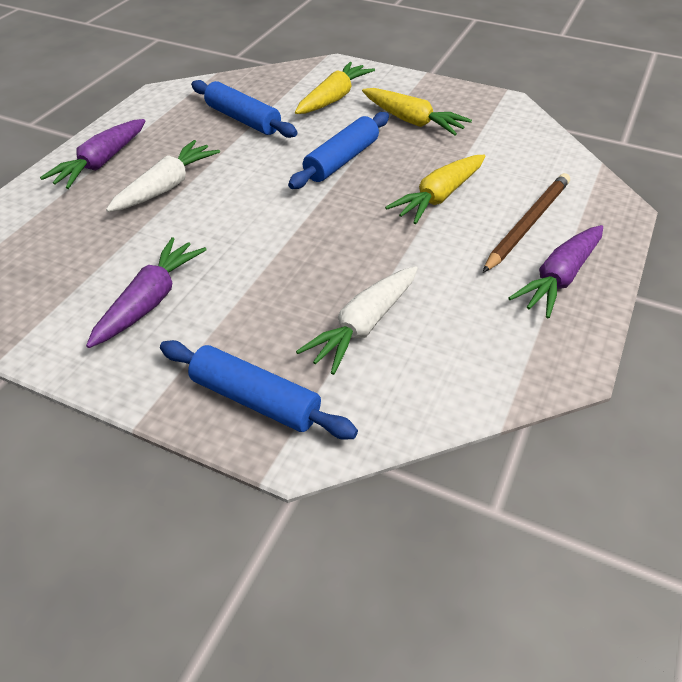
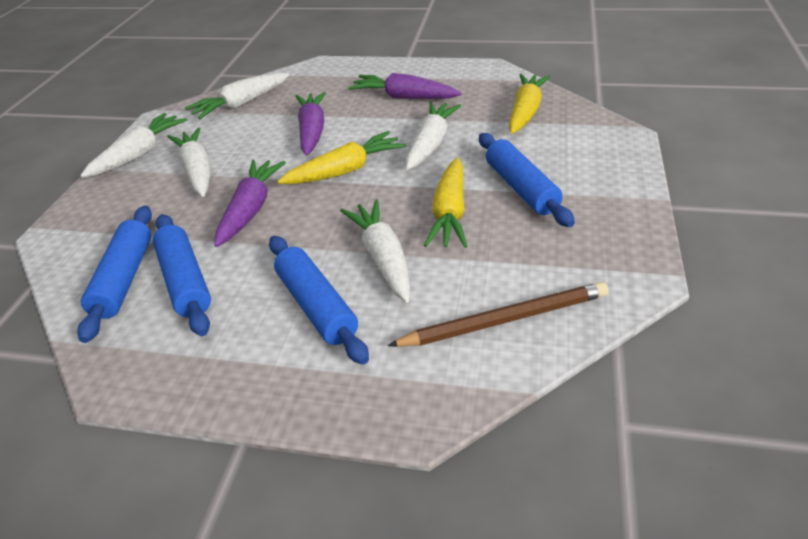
blue rolling pin: 3 -> 4
white carrot: 2 -> 5

